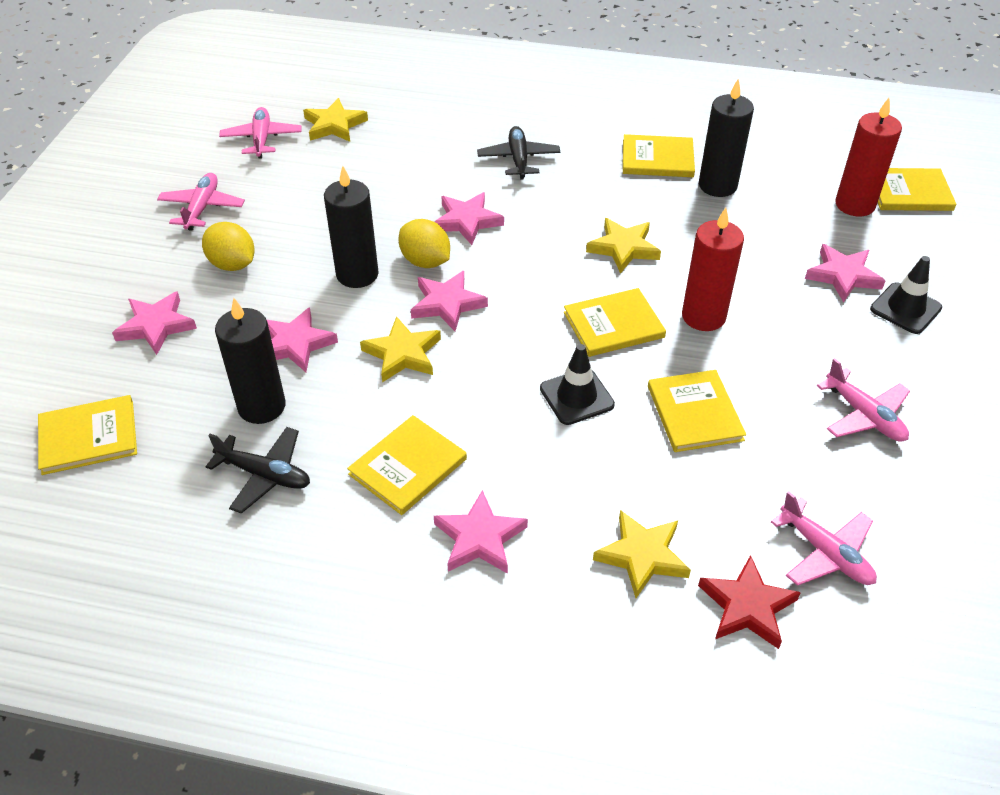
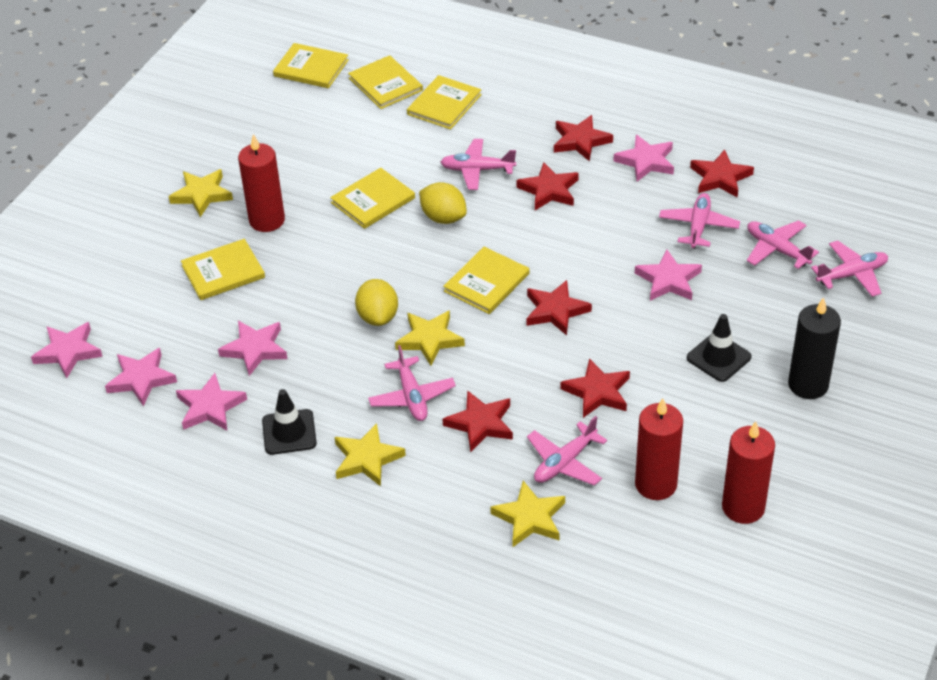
black candle: 3 -> 1
black plane: 2 -> 0
pink plane: 4 -> 6
red candle: 2 -> 3
red star: 1 -> 6

